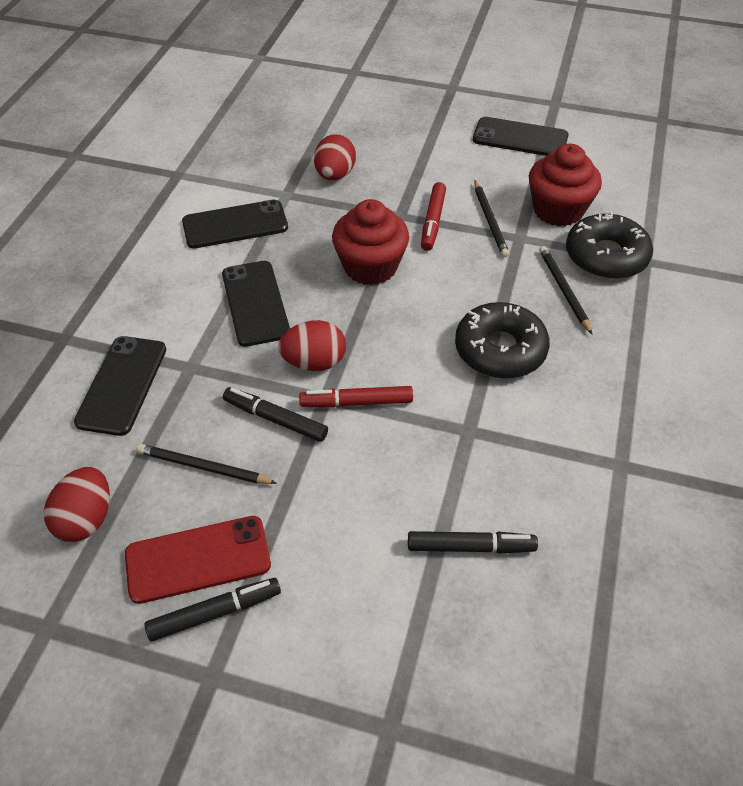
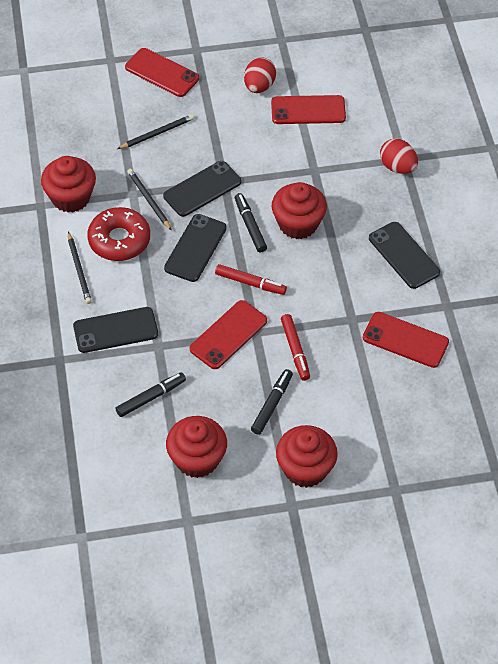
black donut: 2 -> 0
red cupcake: 2 -> 4
red donut: 0 -> 1
red egg: 3 -> 2
red phone: 1 -> 4

